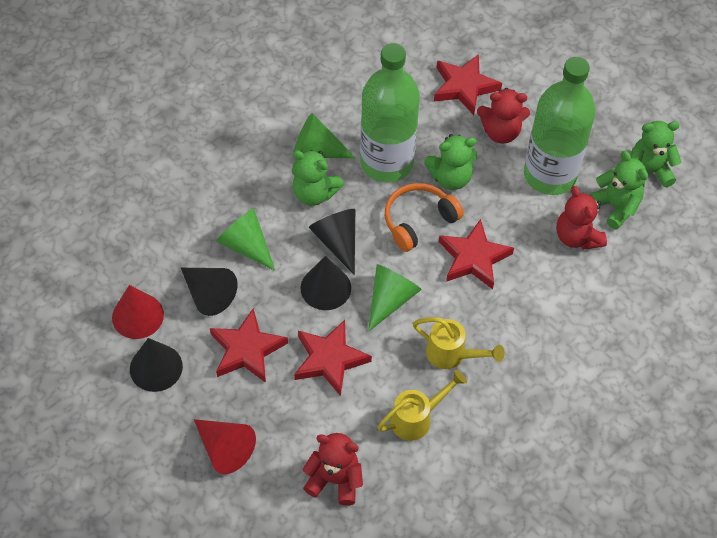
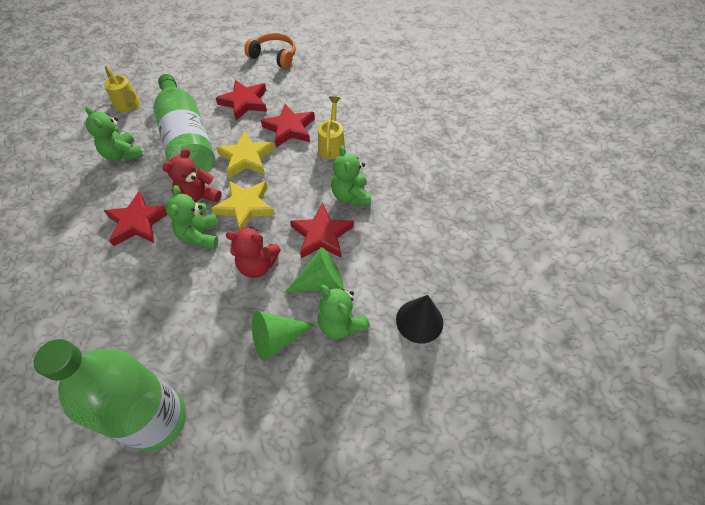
black cone: 4 -> 1
green cone: 3 -> 2
red cone: 2 -> 0
red teddy bear: 3 -> 2
yellow star: 0 -> 2

